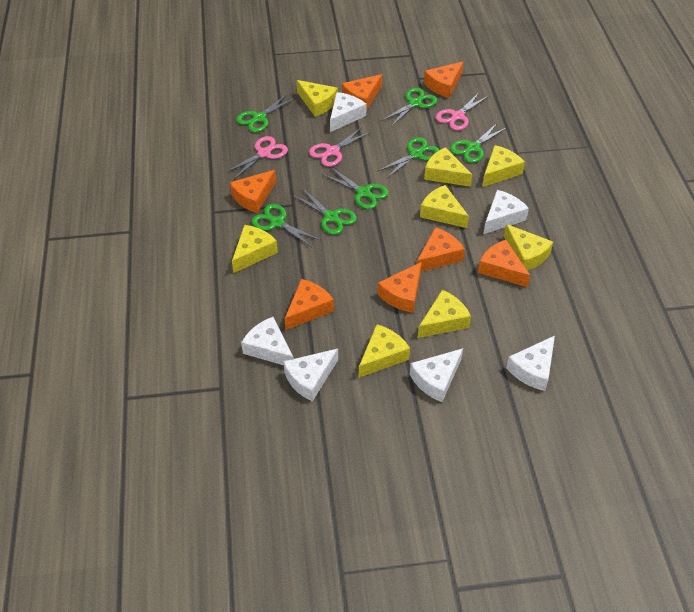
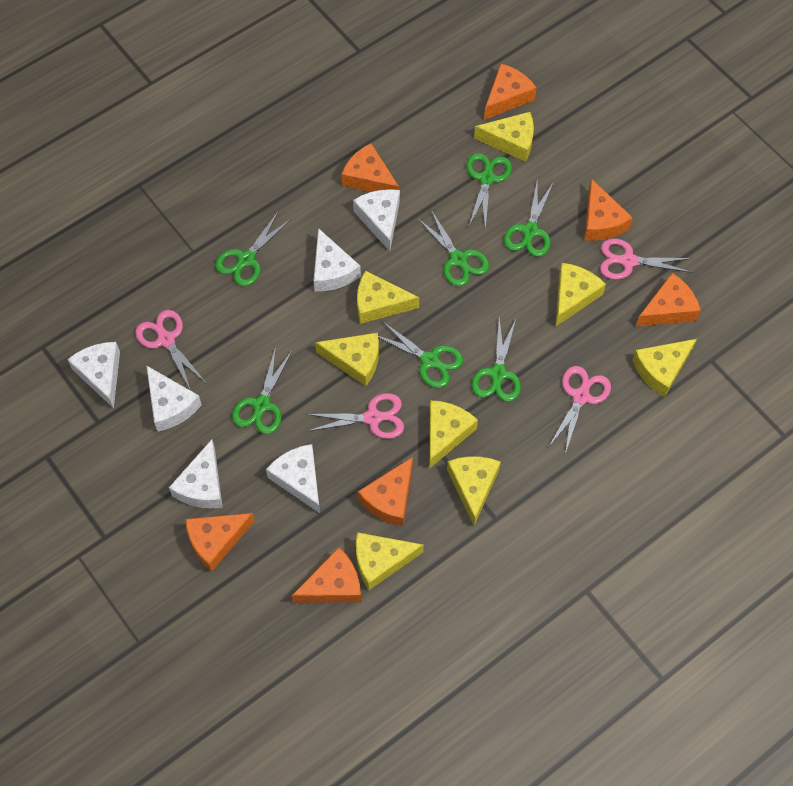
pink scissors: 3 -> 4

